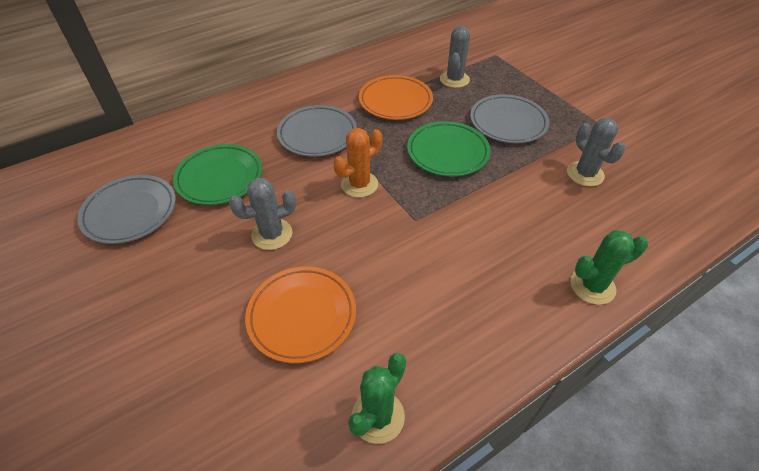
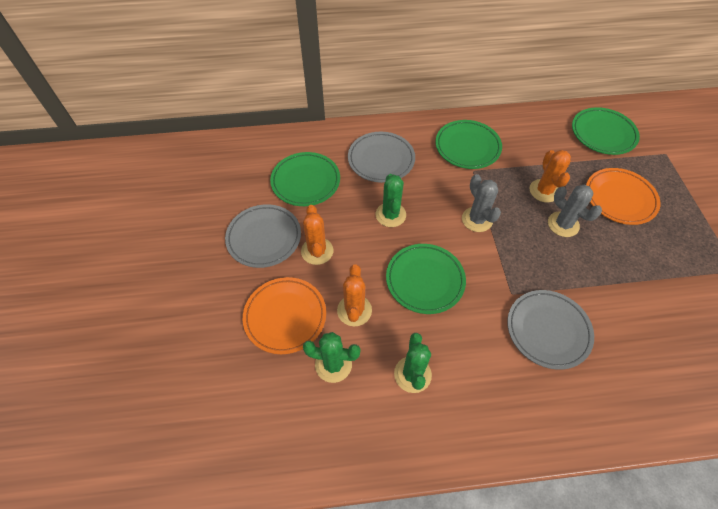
green cactus: 2 -> 3
green plate: 2 -> 4
grey cactus: 3 -> 2
orange cactus: 1 -> 3

